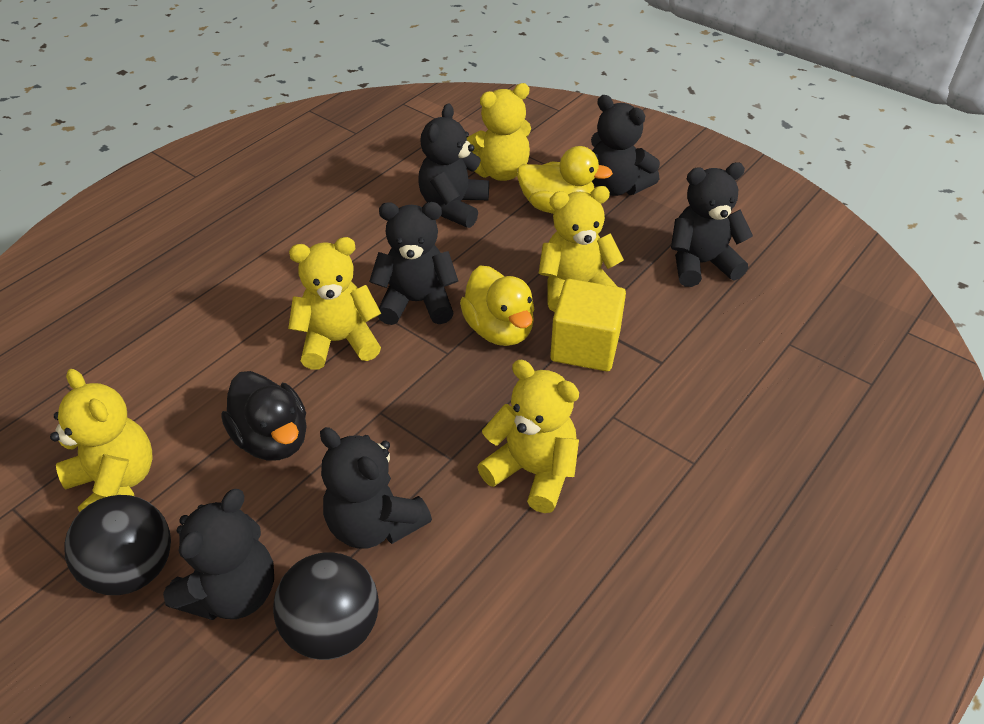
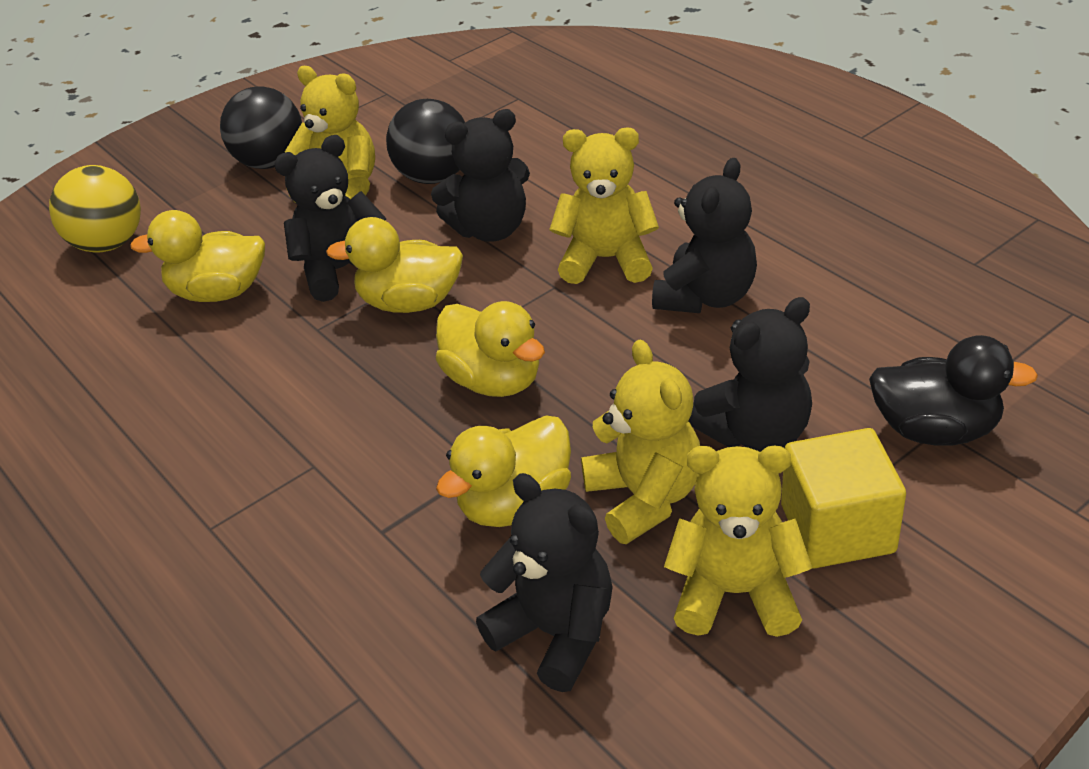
black teddy bear: 6 -> 5
yellow ball: 0 -> 1
yellow duck: 2 -> 4
yellow teddy bear: 5 -> 4

